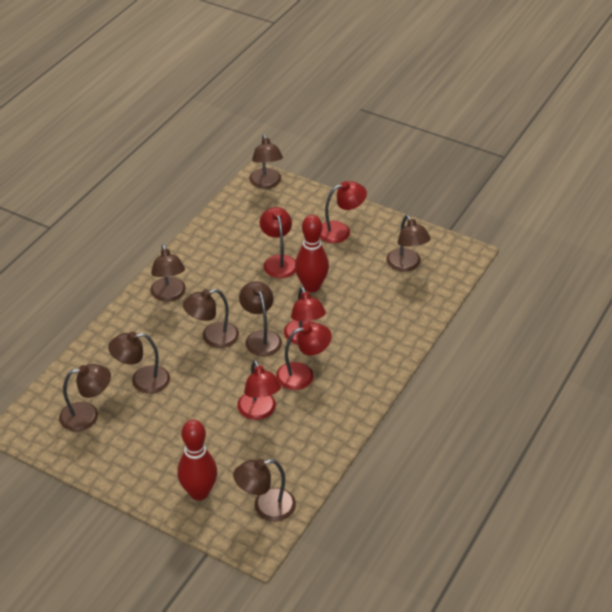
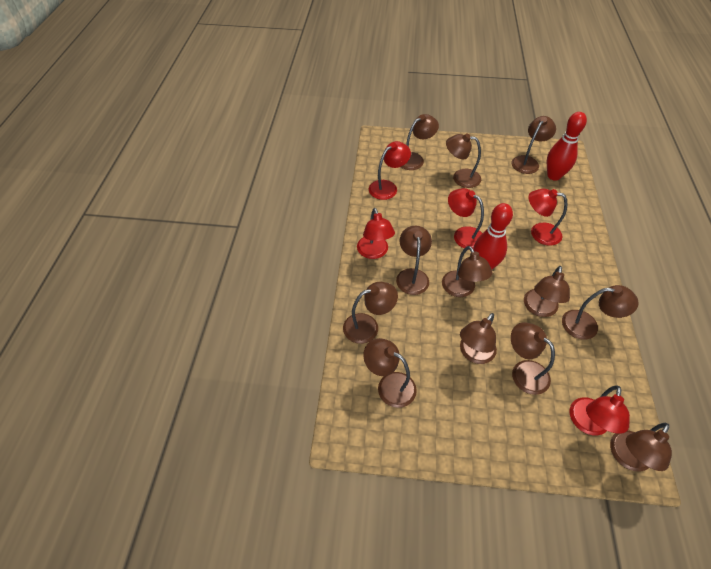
brown lamp: 8 -> 12

